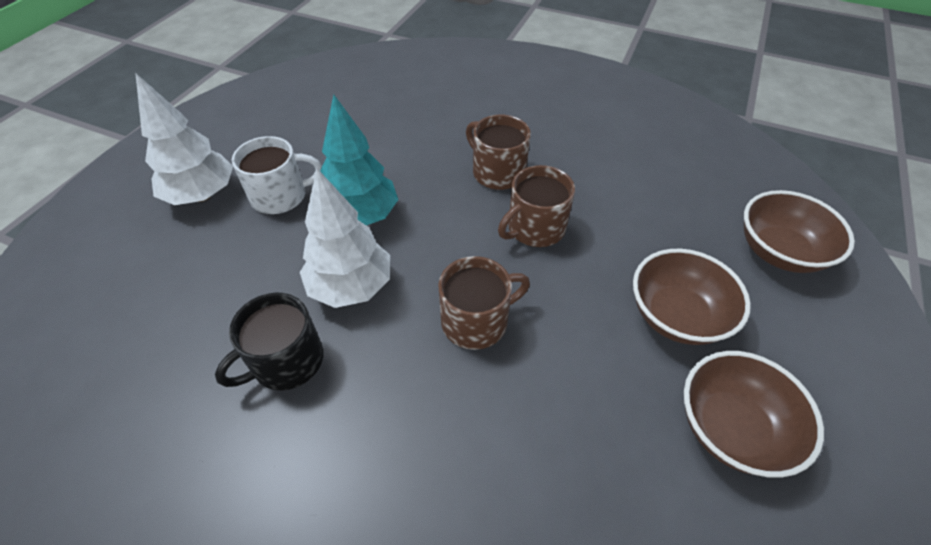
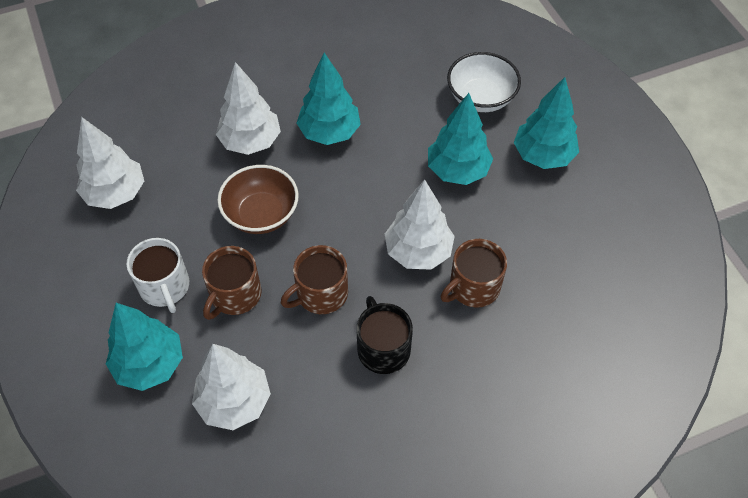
brown bowl: 3 -> 1
turquoise tree: 1 -> 4
white bowl: 0 -> 1
white tree: 2 -> 4

